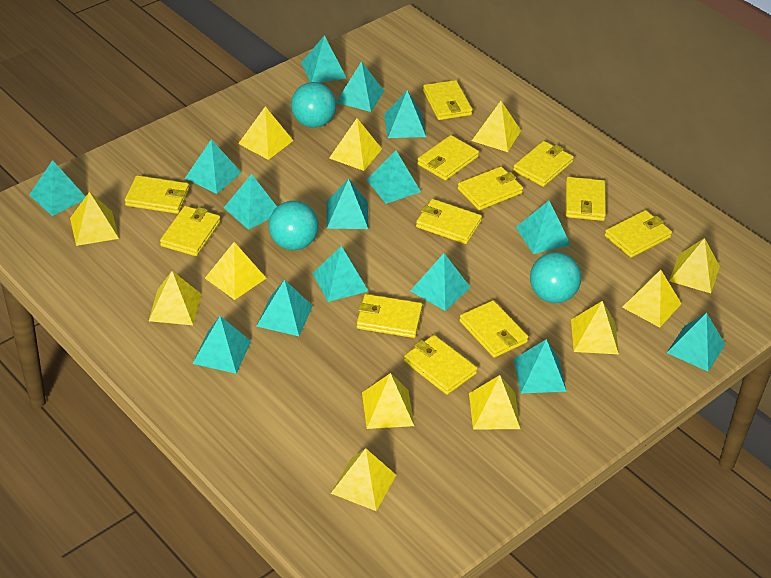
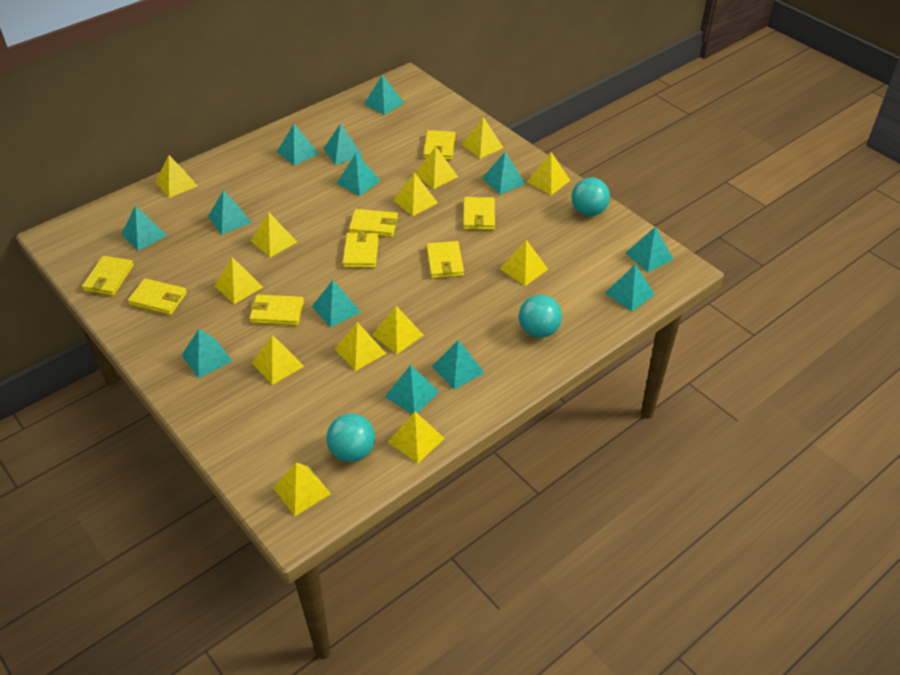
turquoise pyramid: 15 -> 13
yellow pyramid: 12 -> 13
yellow wallet: 12 -> 8

